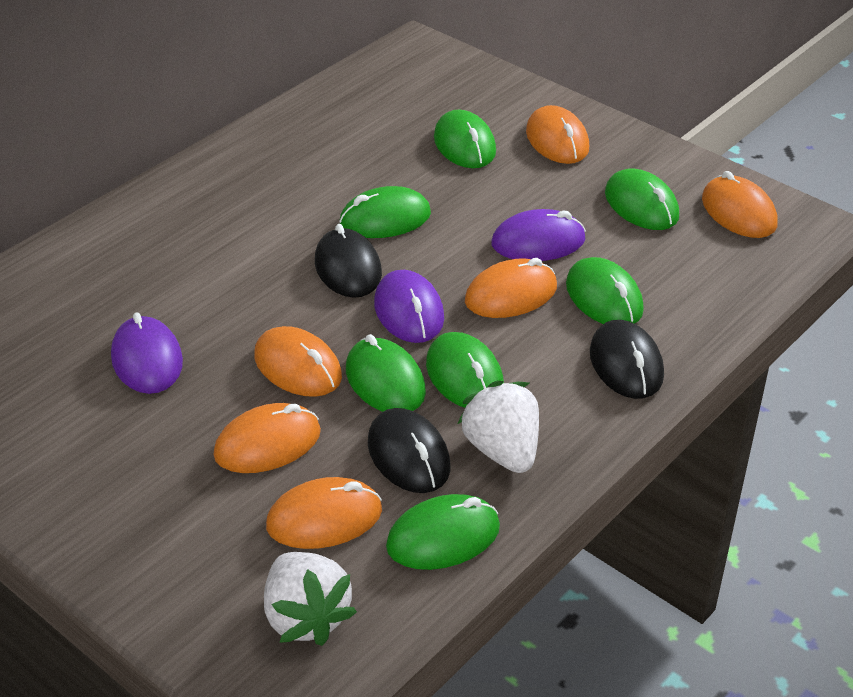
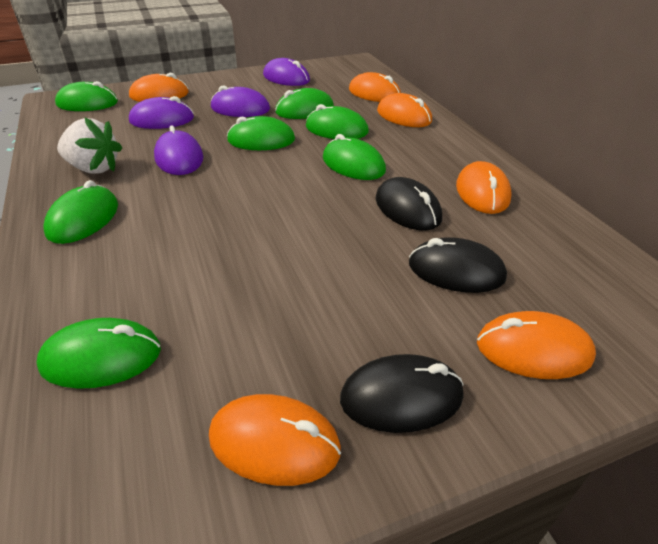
purple mouse: 3 -> 4
white strawberry: 2 -> 1

